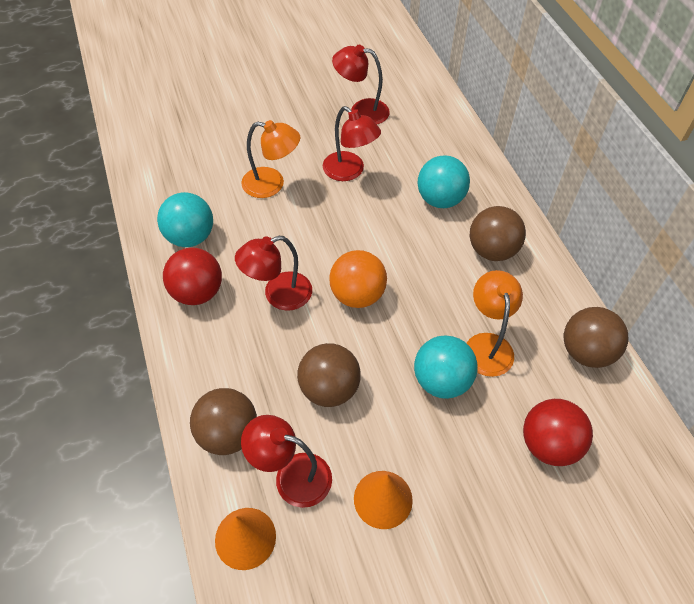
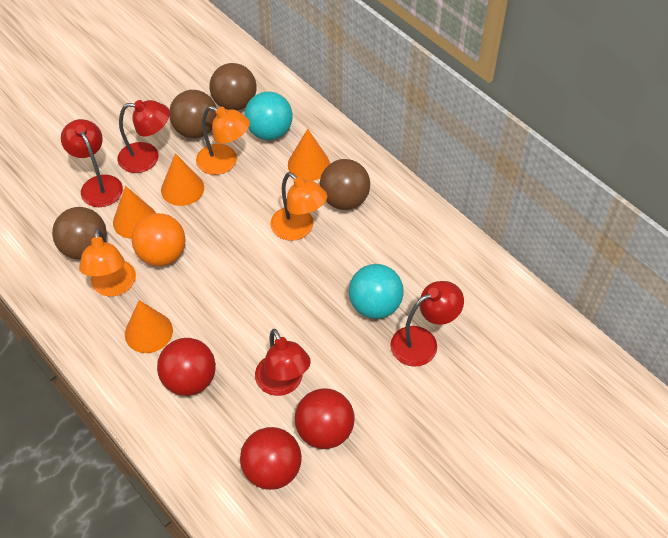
orange cone: 2 -> 4
orange lamp: 2 -> 3
red ball: 2 -> 3
turquoise ball: 3 -> 2

